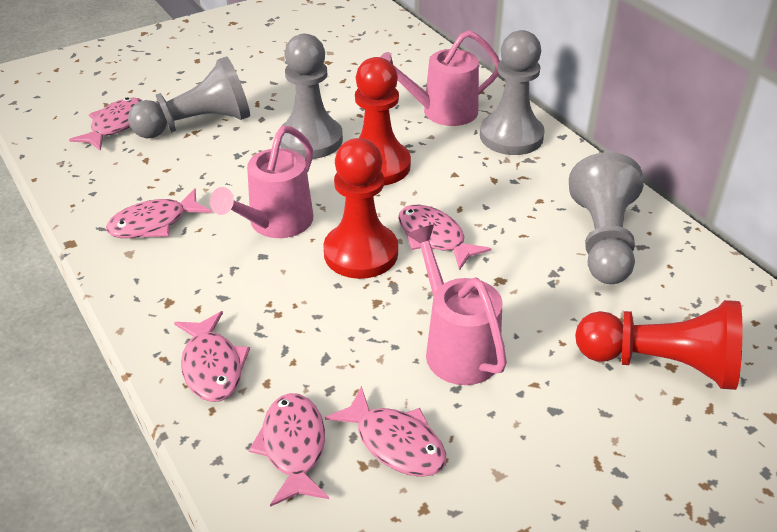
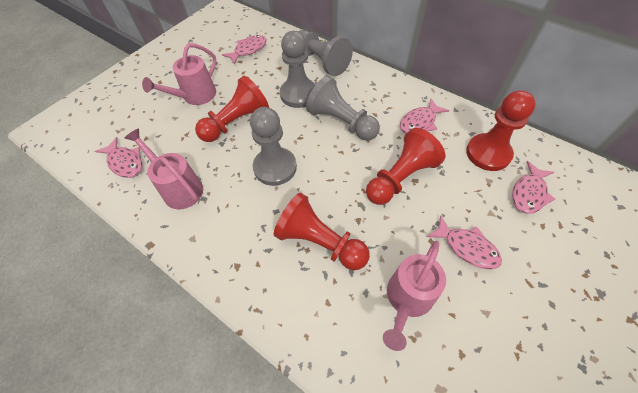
pink fish: 6 -> 5
red pawn: 3 -> 4

